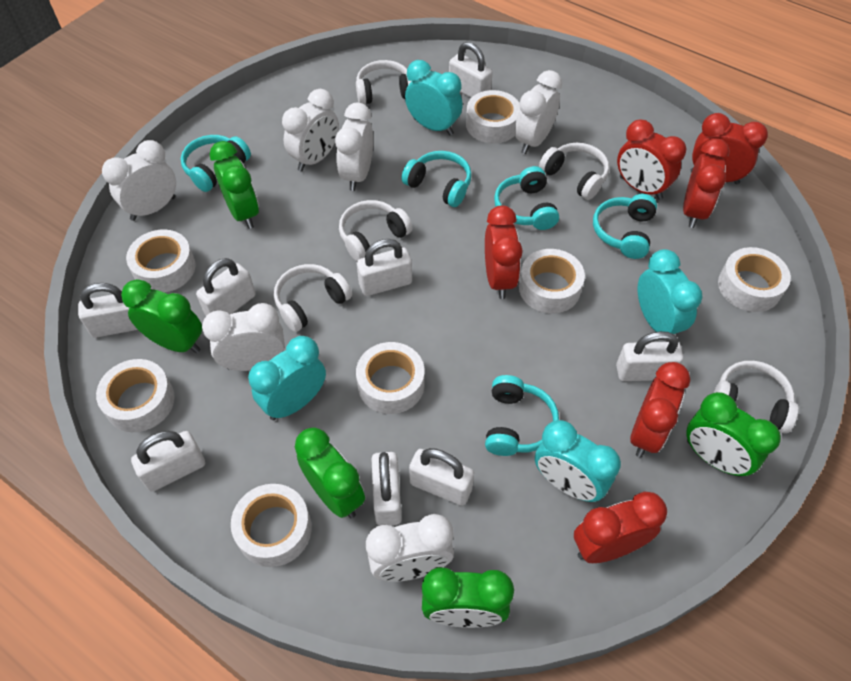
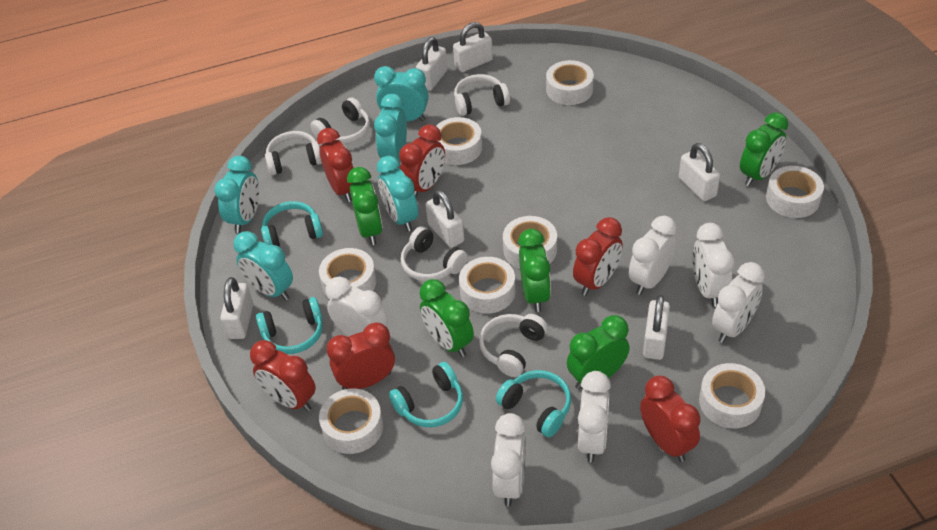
turquoise clock: 4 -> 5
turquoise headphones: 5 -> 4
white padlock: 8 -> 6
white tape: 7 -> 8

